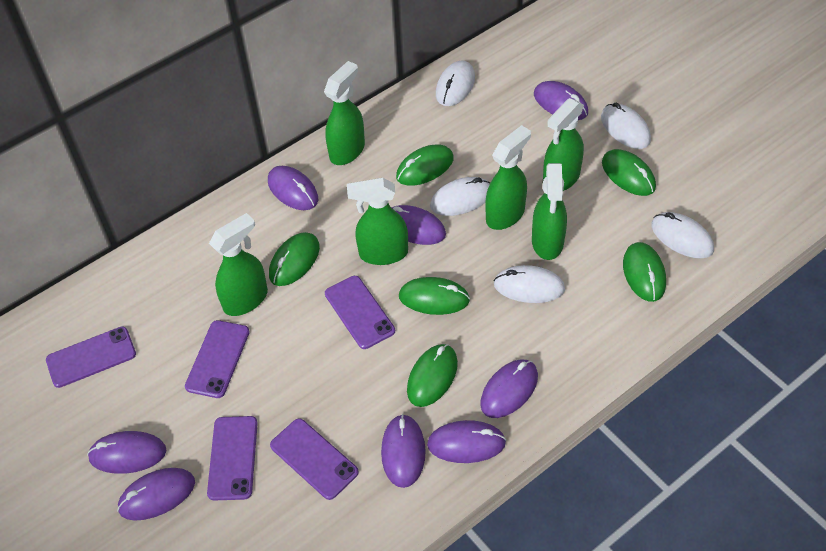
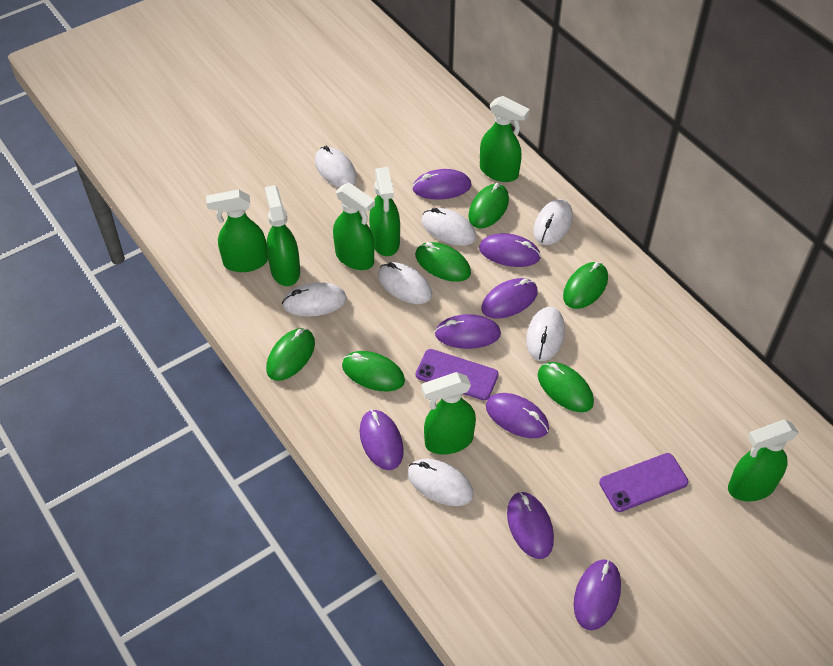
green spray bottle: 6 -> 7
purple phone: 5 -> 2
white mouse: 5 -> 7

